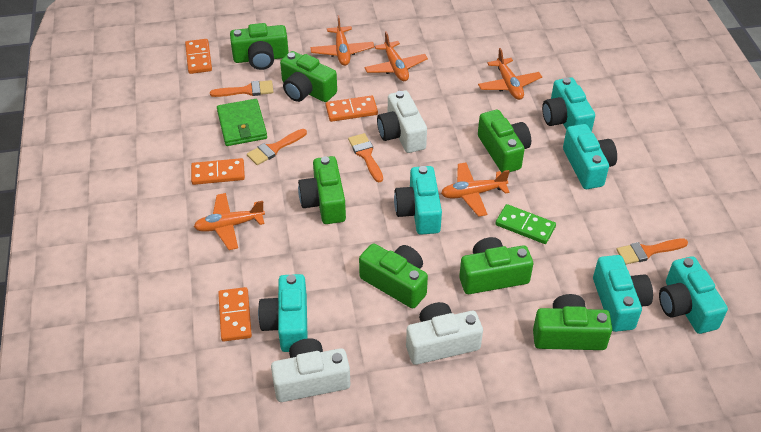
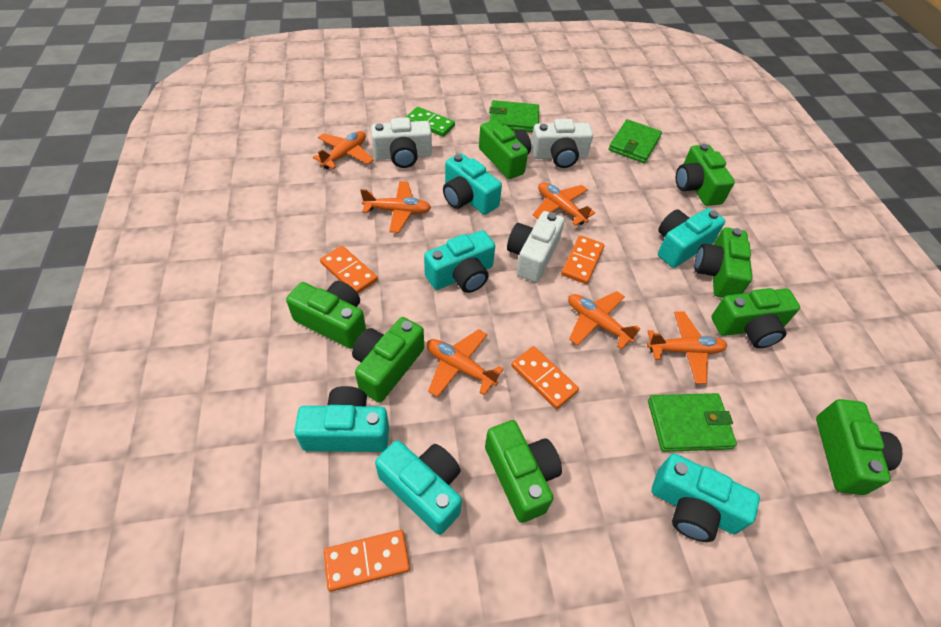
green camera: 7 -> 8
green wallet: 1 -> 3
orange brush: 4 -> 0
orange plane: 5 -> 6

